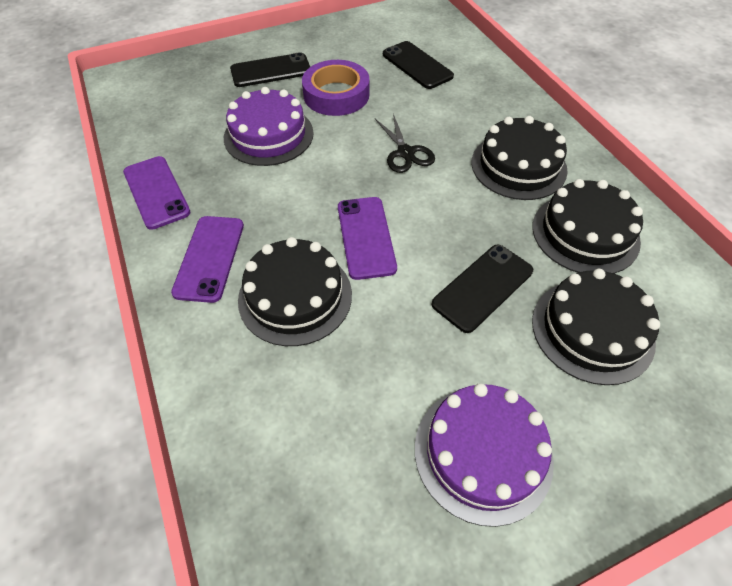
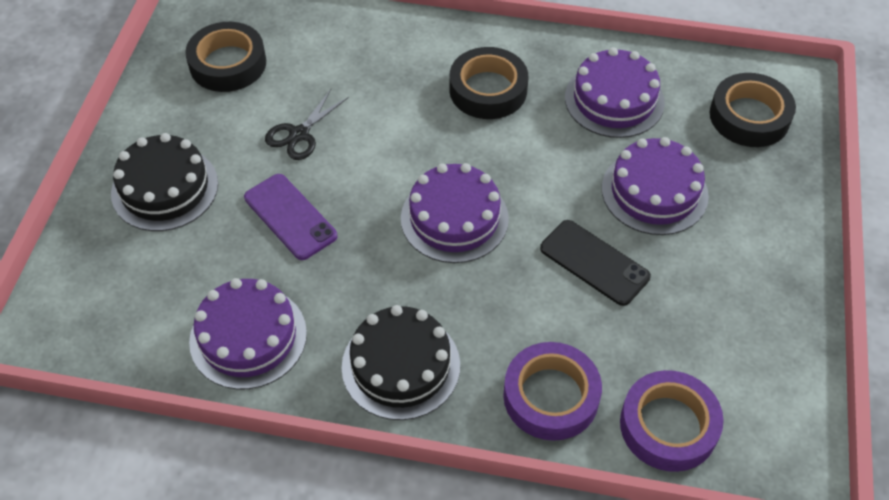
black cake: 4 -> 2
black phone: 3 -> 1
black tape: 0 -> 3
purple cake: 2 -> 4
purple phone: 3 -> 1
purple tape: 1 -> 2

